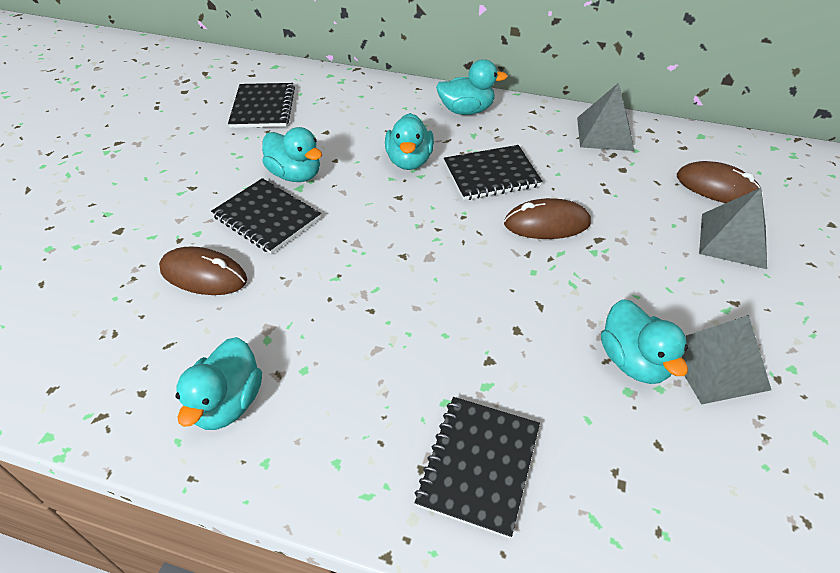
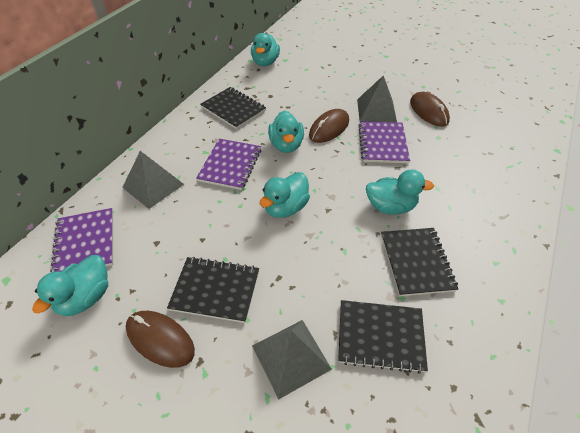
purple notebook: 0 -> 3

